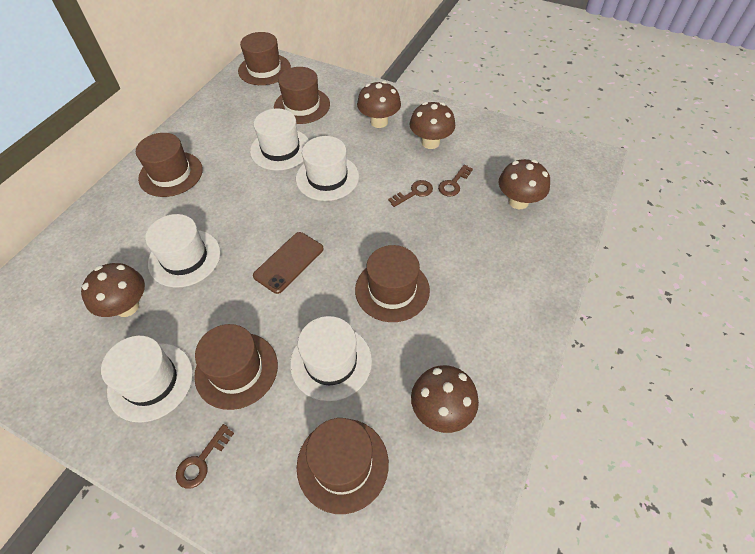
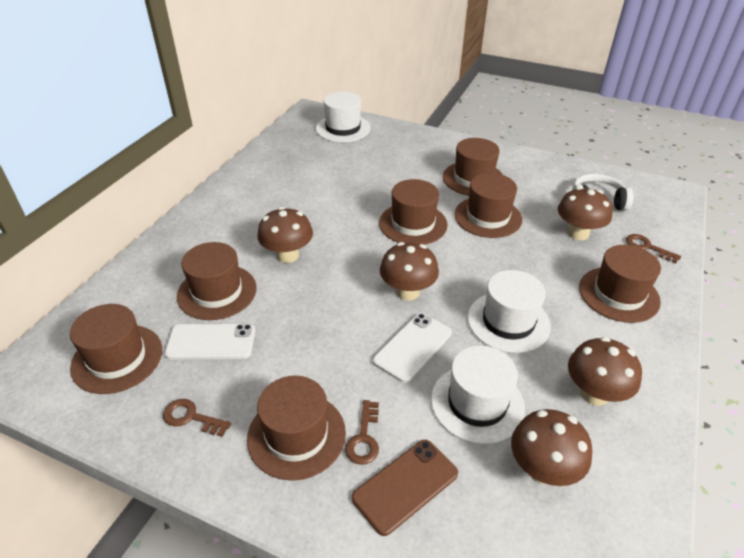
brown hat: 6 -> 7
white hat: 5 -> 3
white headphones: 0 -> 1
white phone: 0 -> 2

